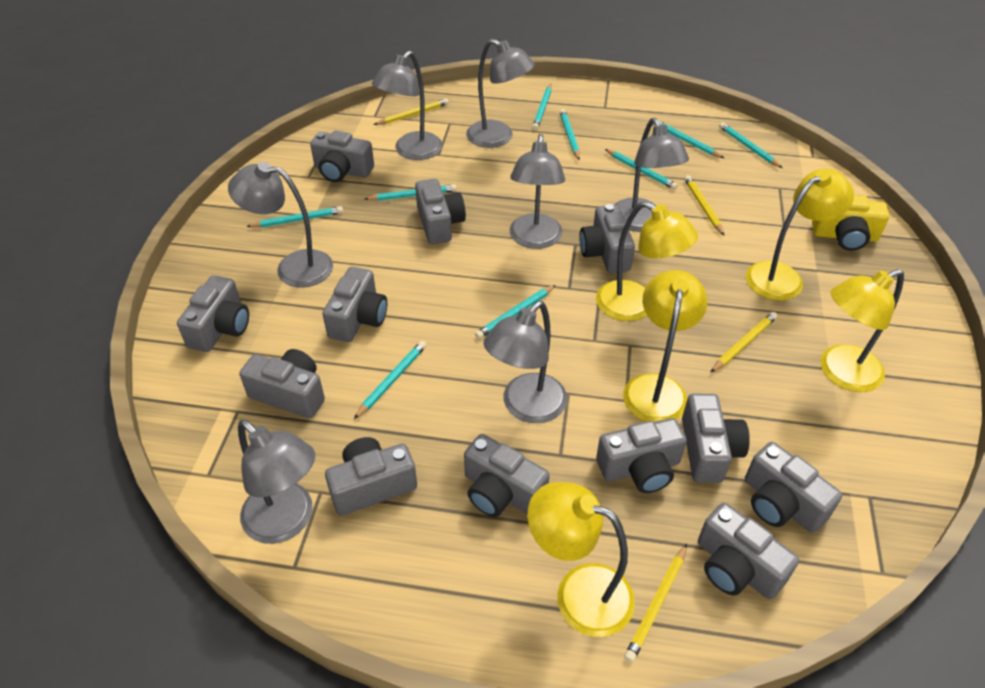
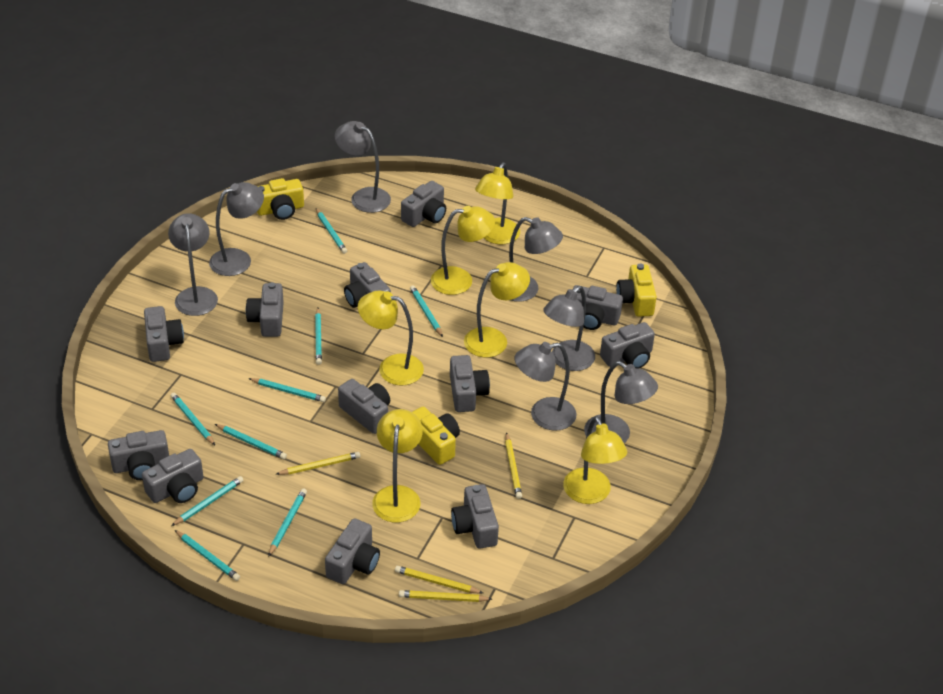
yellow camera: 1 -> 3
yellow lamp: 5 -> 6

